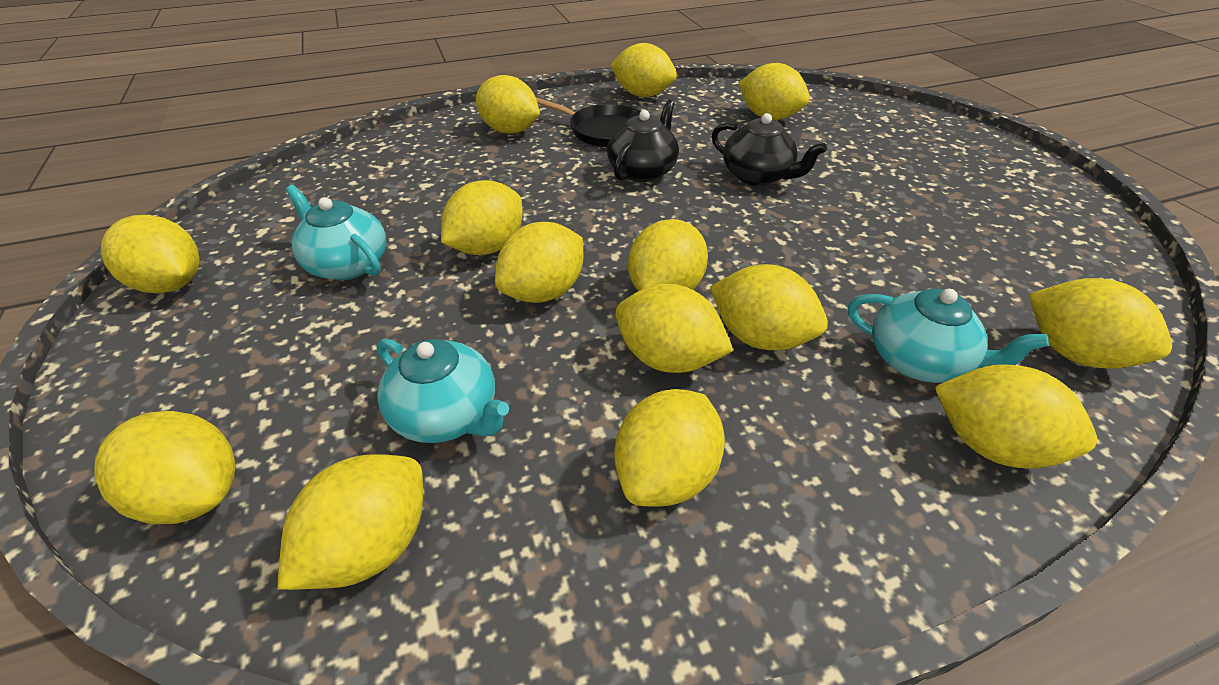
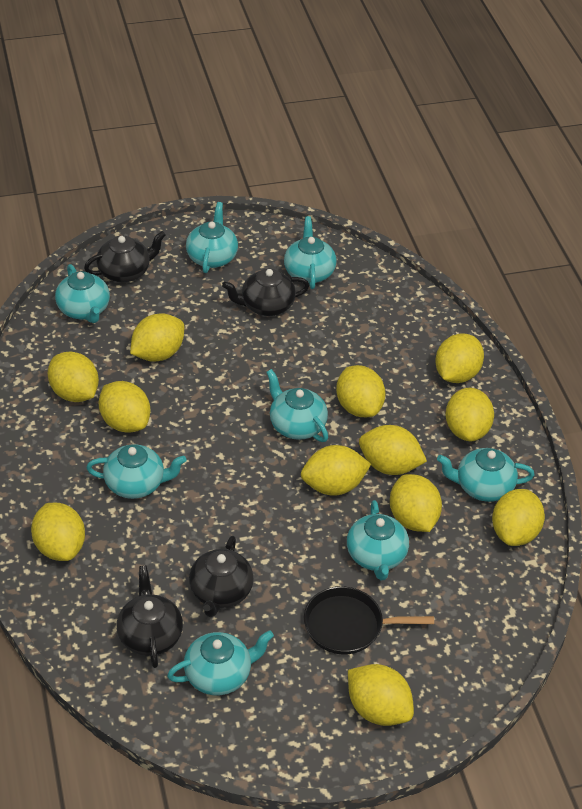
black teapot: 2 -> 4
turquoise teapot: 3 -> 8
yellow lemon: 14 -> 12

